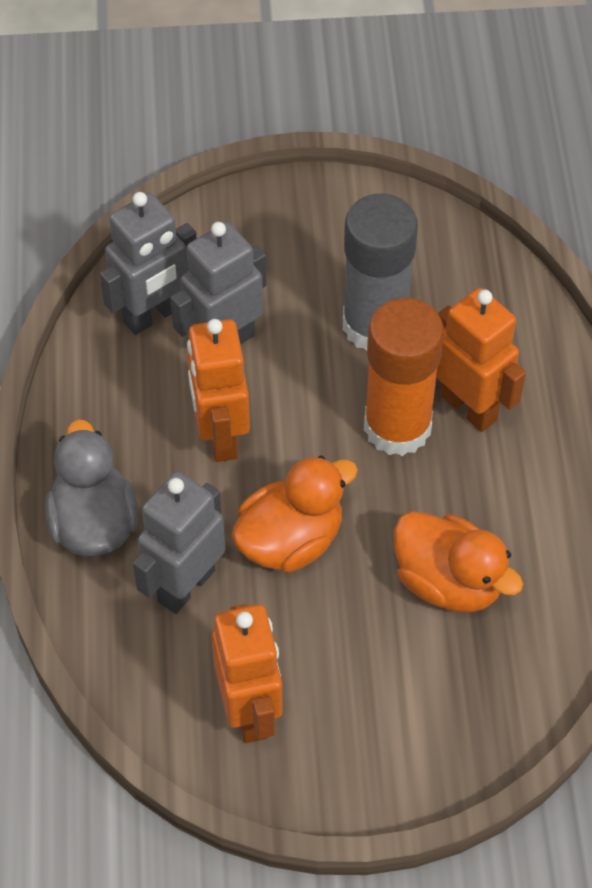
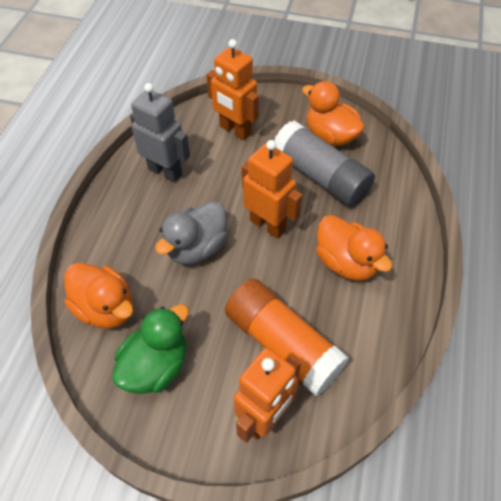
green duck: 0 -> 1
grey robot: 3 -> 1
orange duck: 2 -> 3

